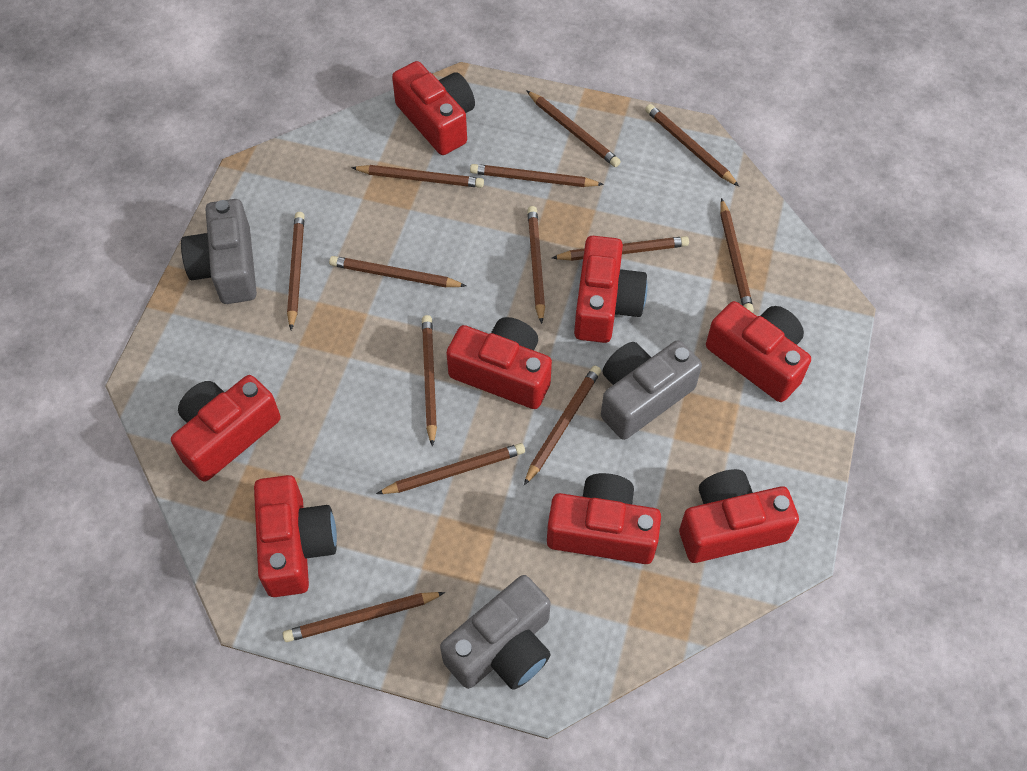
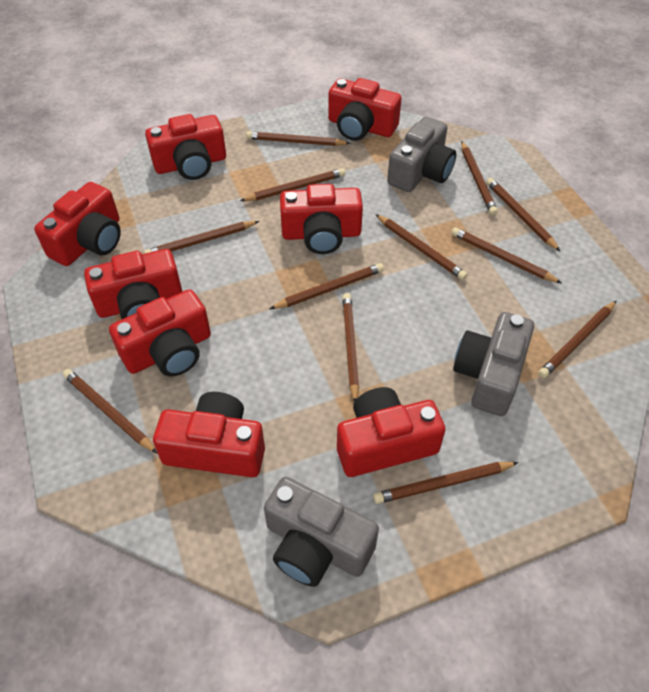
brown pencil: 13 -> 12

